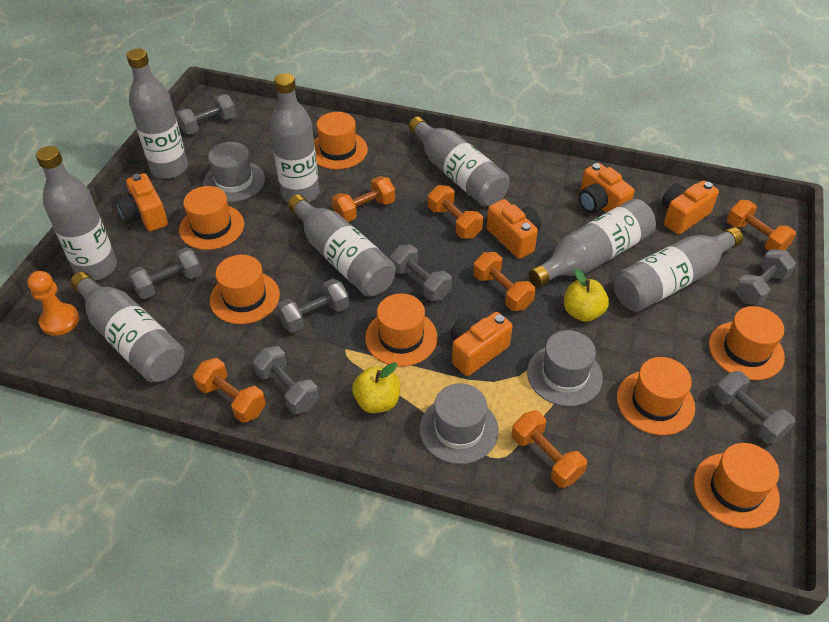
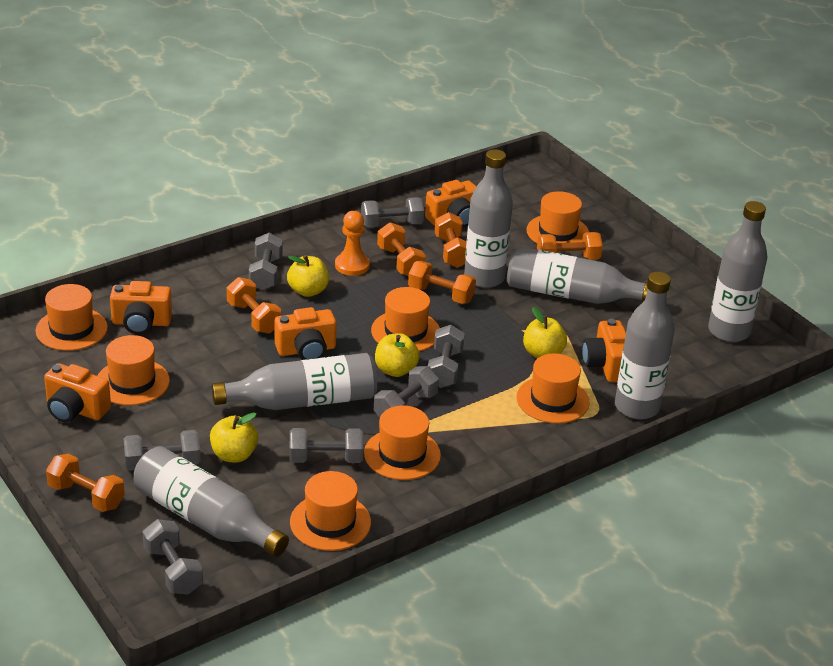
grey bottle: 8 -> 6
grey hat: 3 -> 0
yellow apple: 2 -> 4

